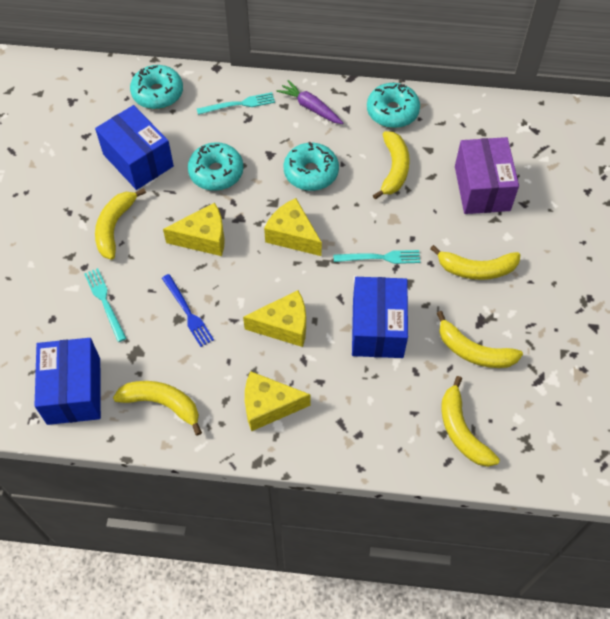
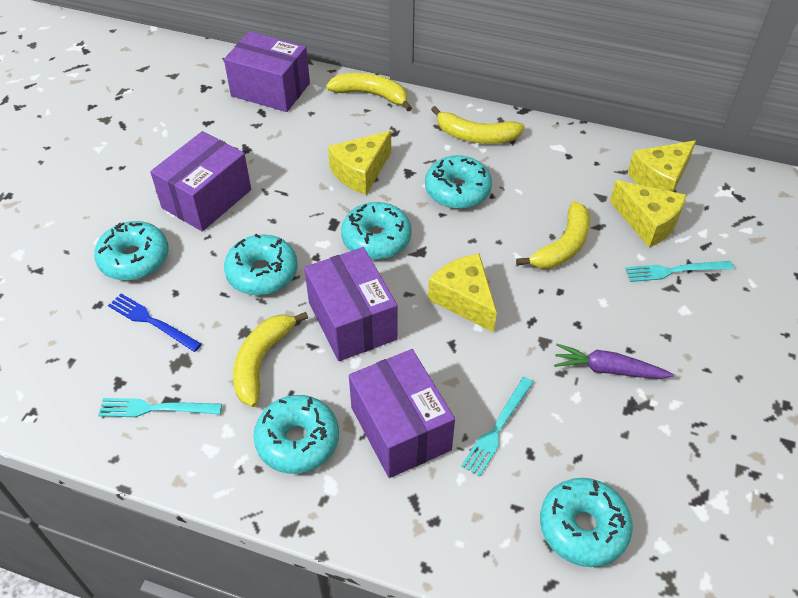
blue box: 3 -> 0
purple box: 1 -> 4
turquoise donut: 4 -> 6
yellow banana: 6 -> 4

